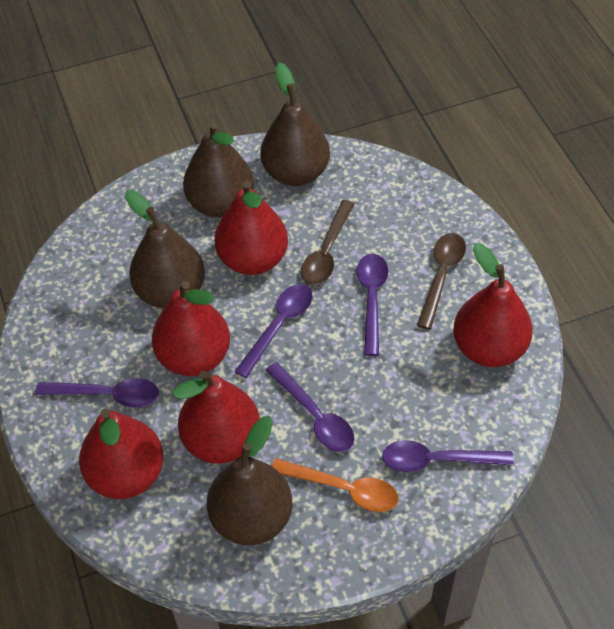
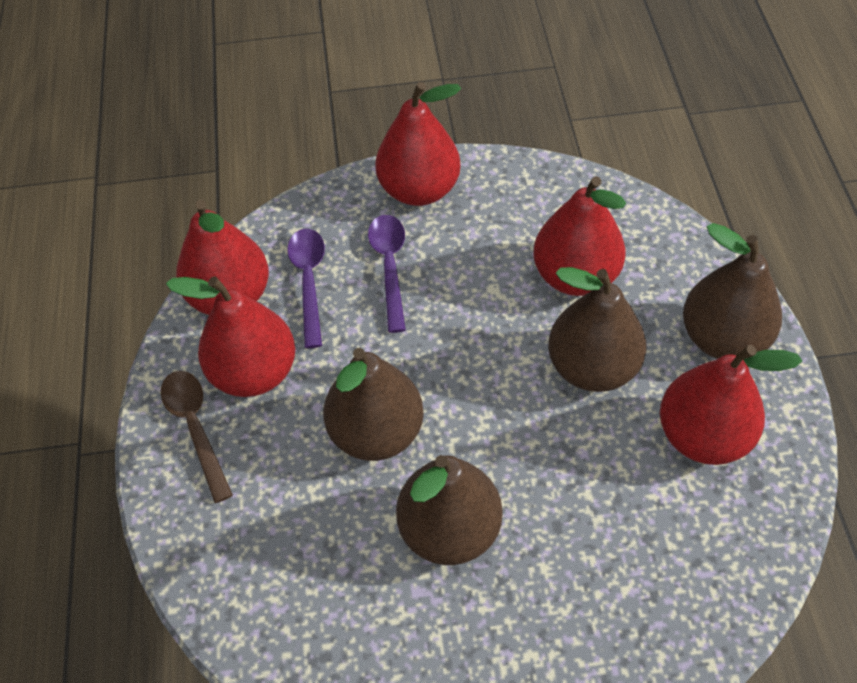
brown spoon: 2 -> 1
orange spoon: 1 -> 0
purple spoon: 5 -> 2

